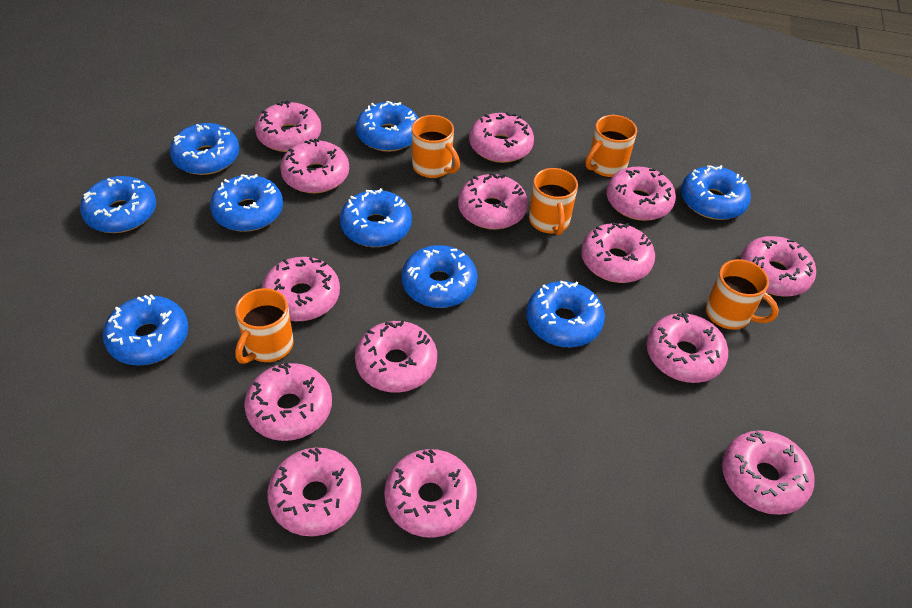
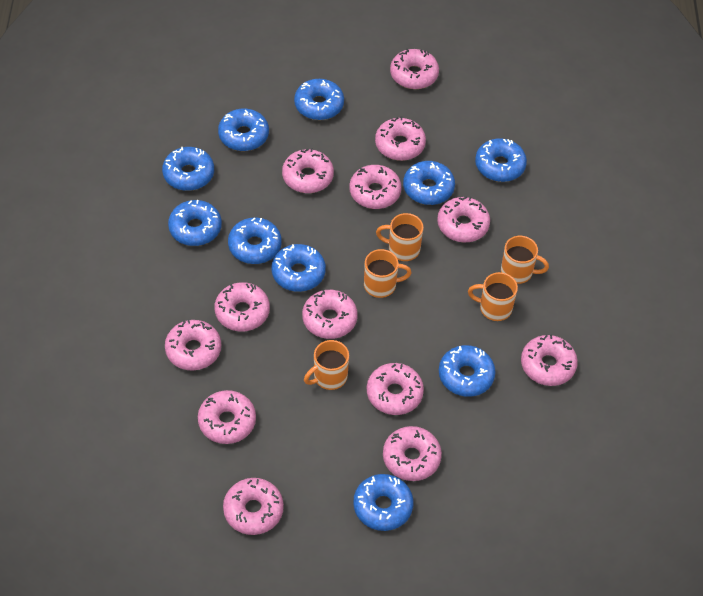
blue donut: 9 -> 10
pink donut: 14 -> 13

